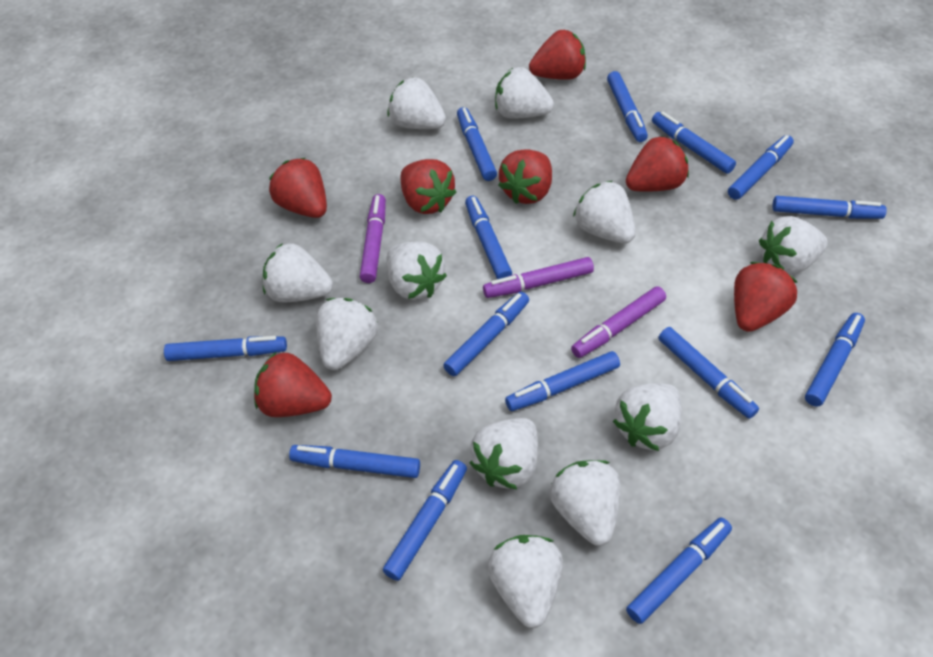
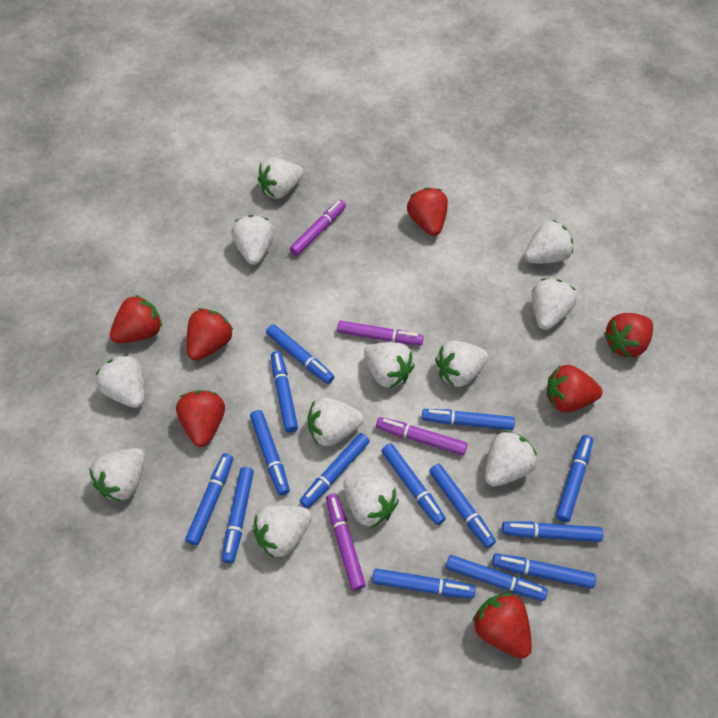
purple marker: 3 -> 4
white strawberry: 11 -> 12

